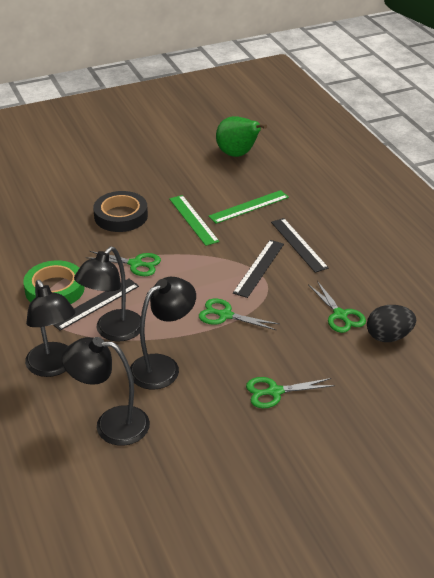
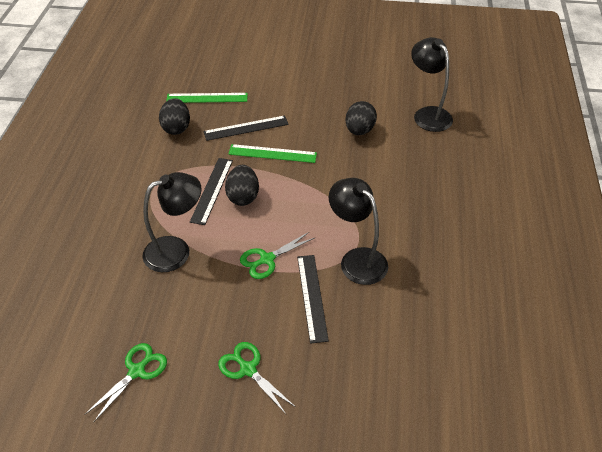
black egg: 1 -> 3
black lamp: 4 -> 3
black tape: 1 -> 0
green pear: 1 -> 0
green scissors: 4 -> 3
green tape: 1 -> 0

